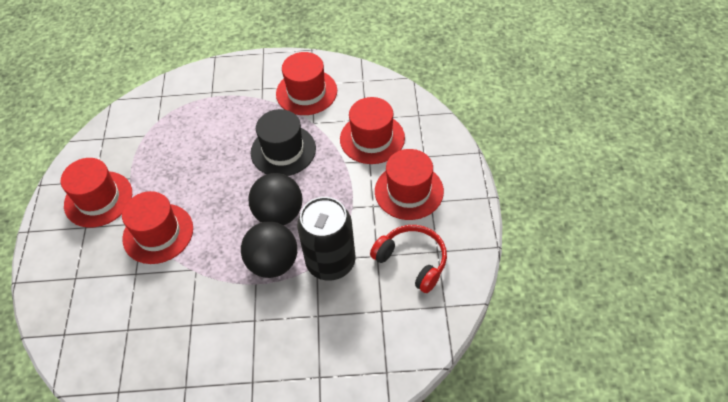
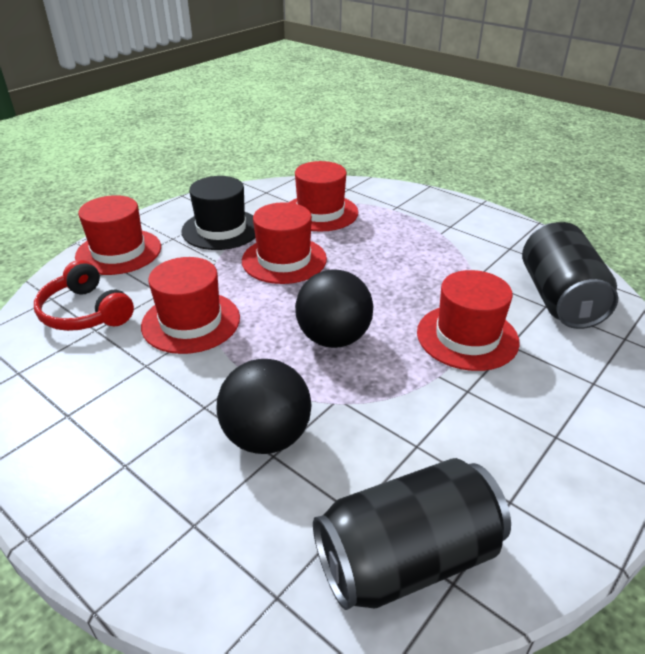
black can: 1 -> 2

